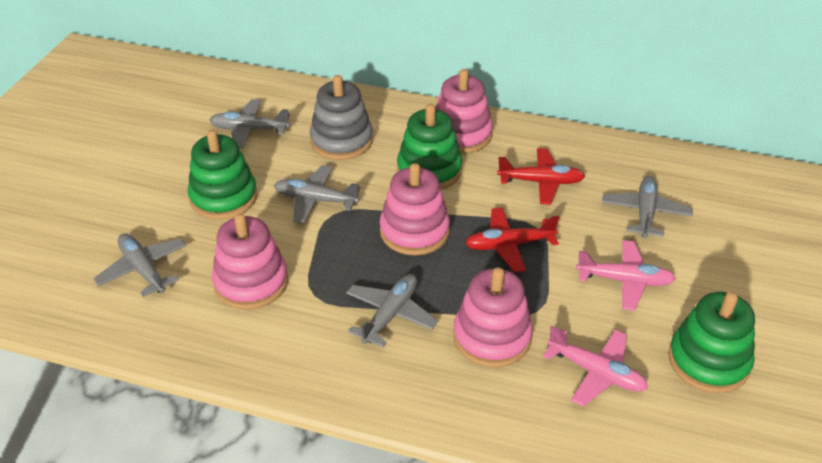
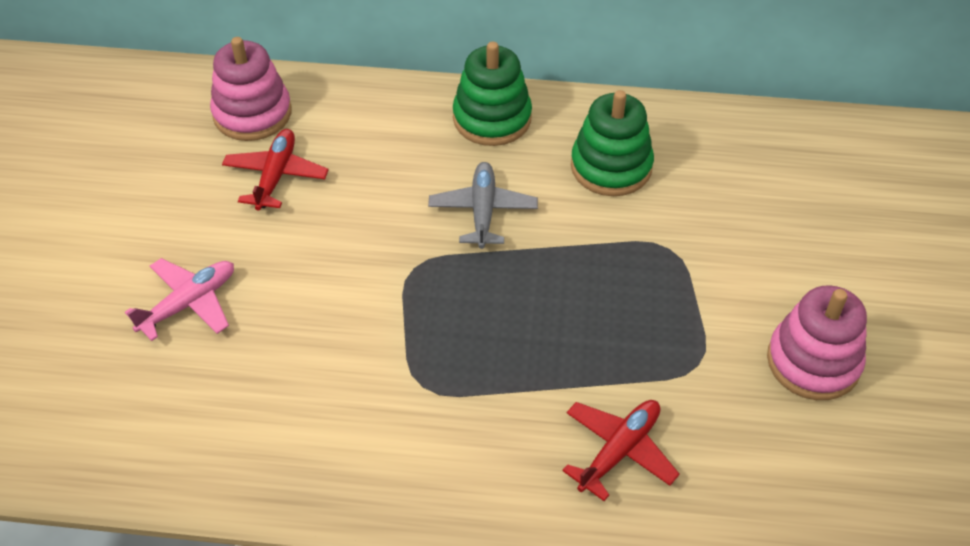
green stacking toy: 3 -> 2
grey plane: 5 -> 1
grey stacking toy: 1 -> 0
pink plane: 2 -> 1
pink stacking toy: 4 -> 2

